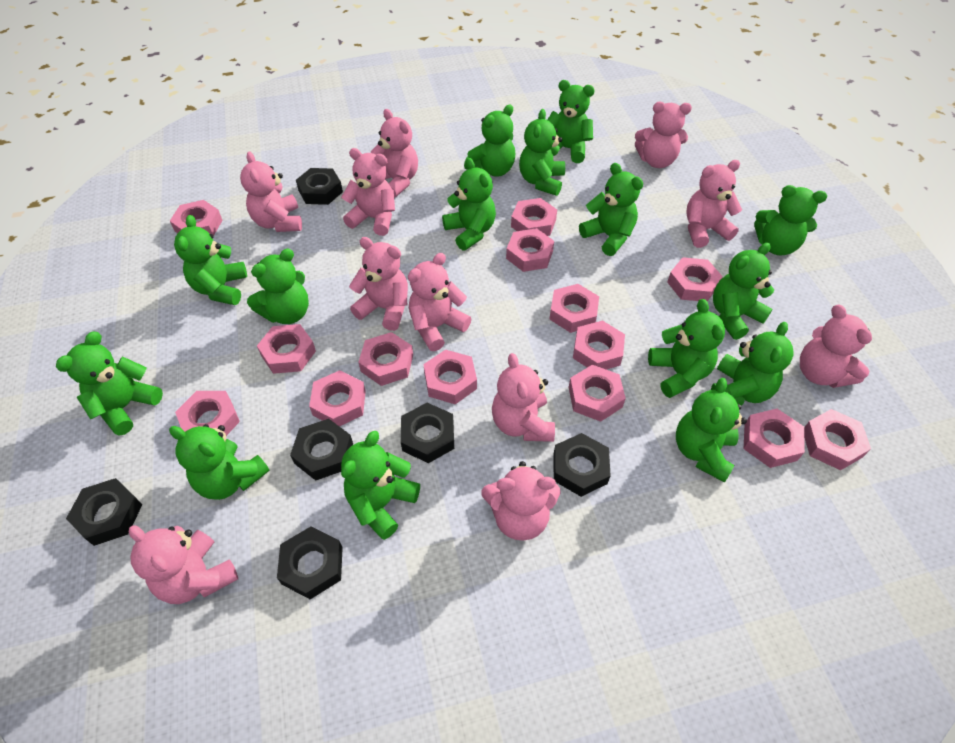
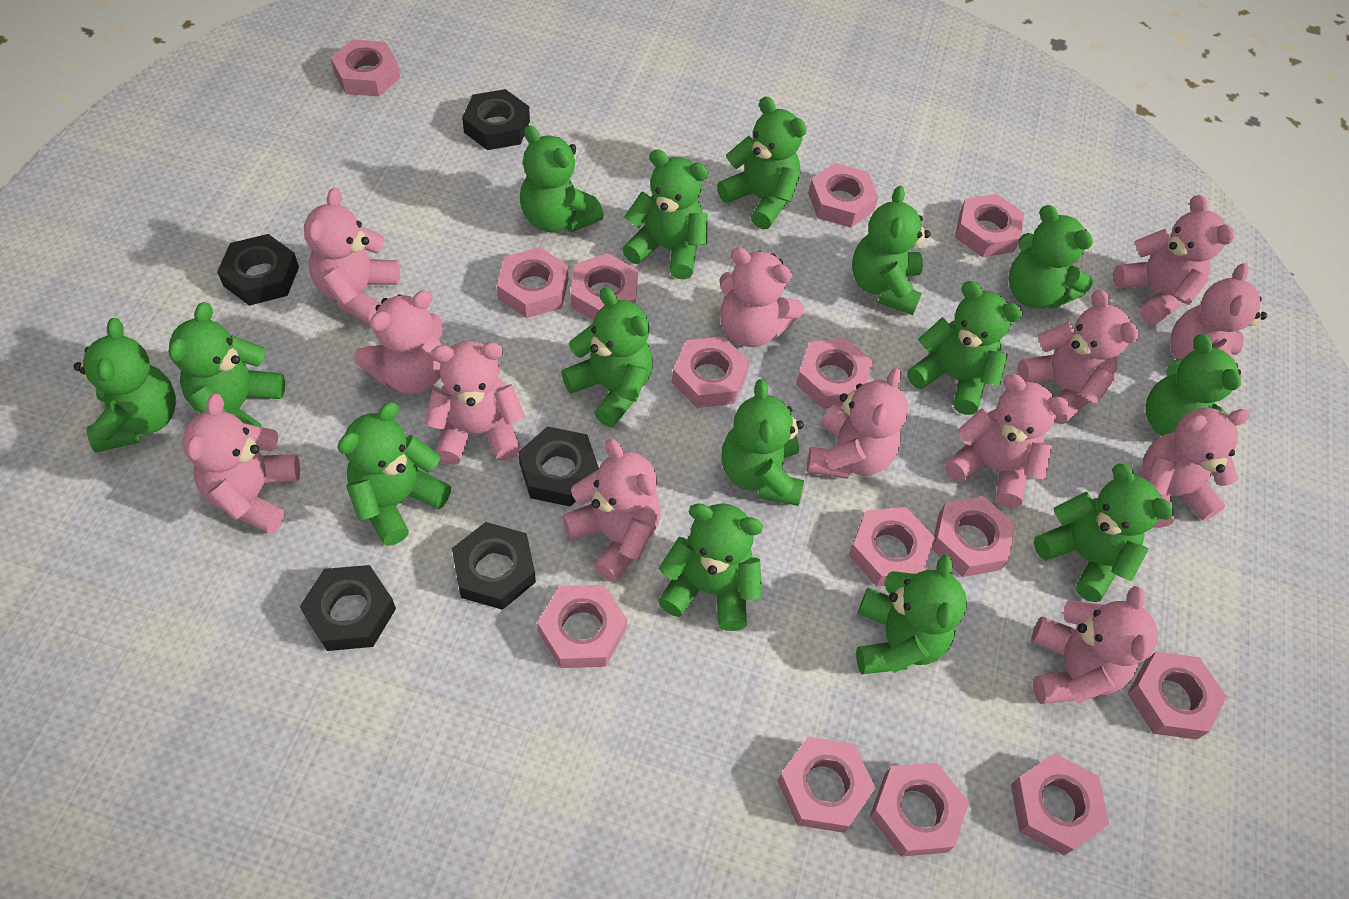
black nut: 6 -> 5
pink teddy bear: 11 -> 13

